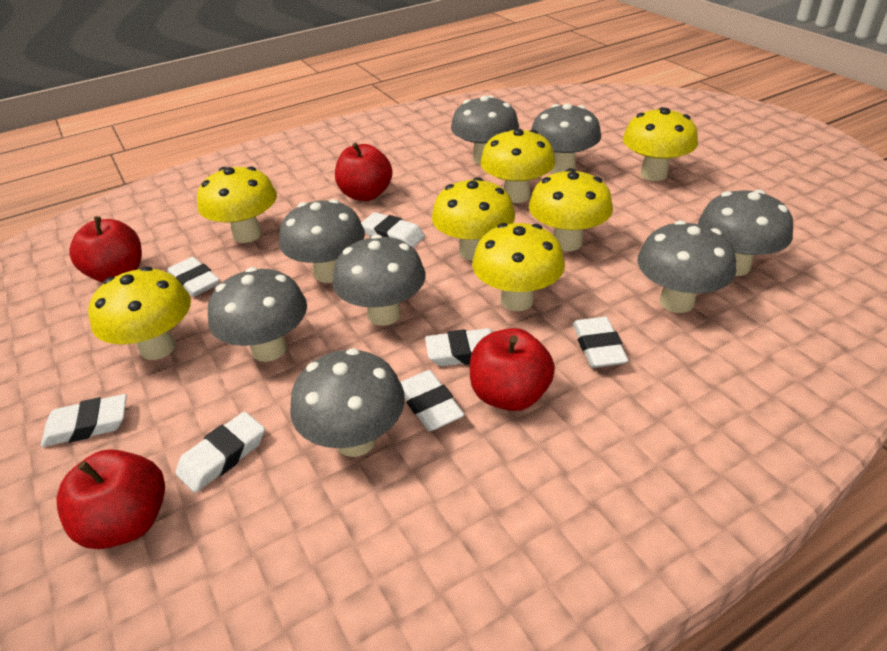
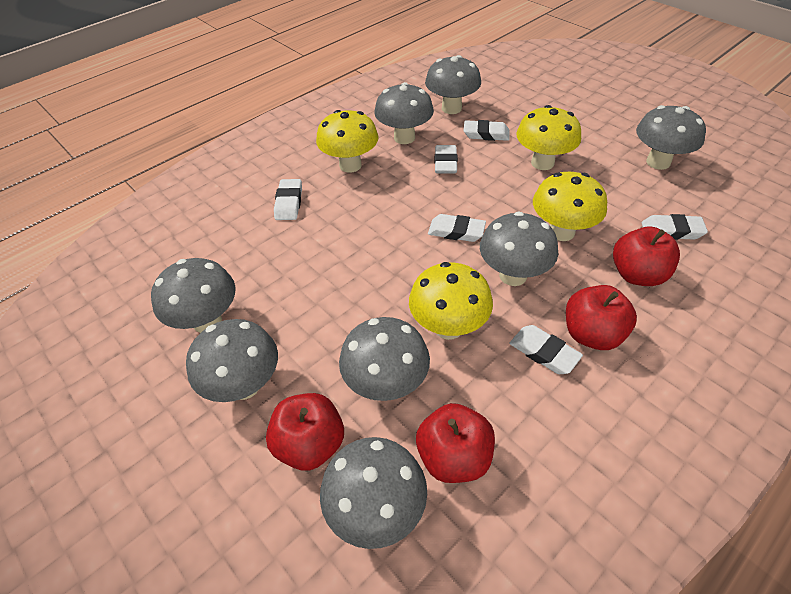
white eraser: 7 -> 6
yellow mushroom: 7 -> 4

